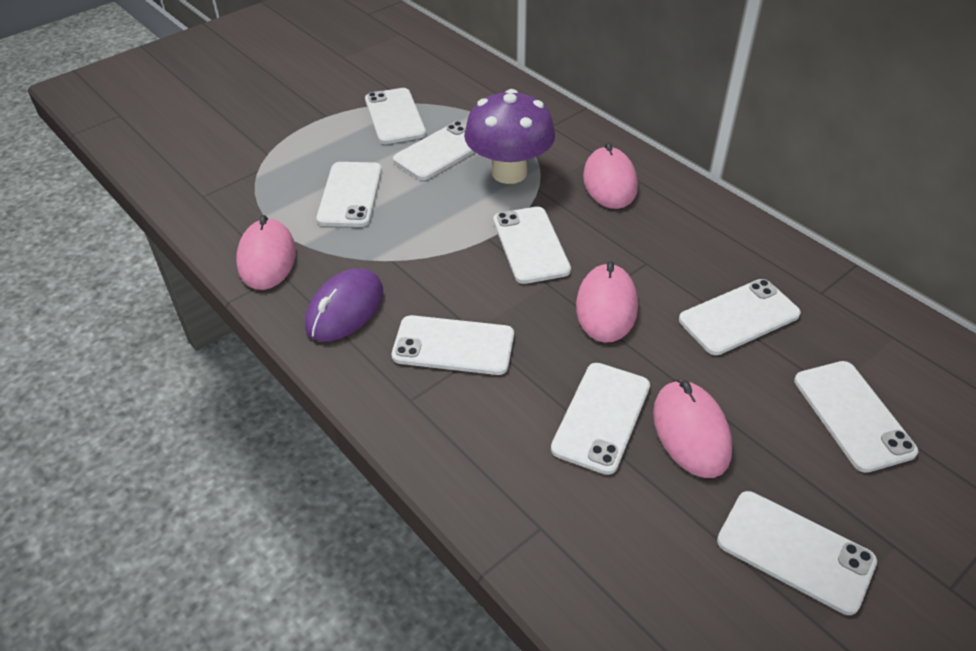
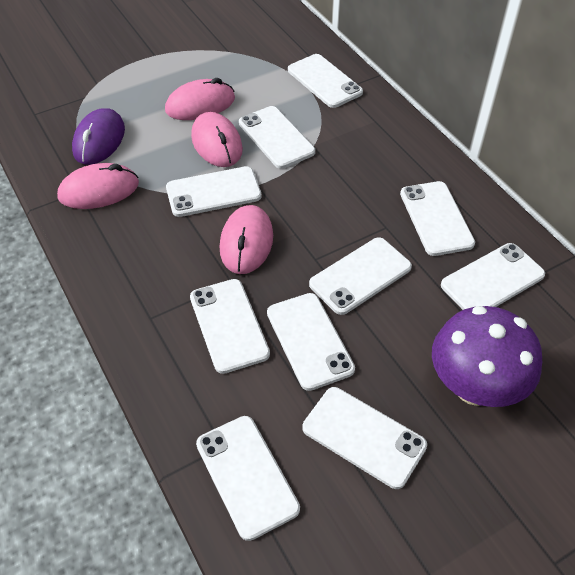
white phone: 9 -> 10

